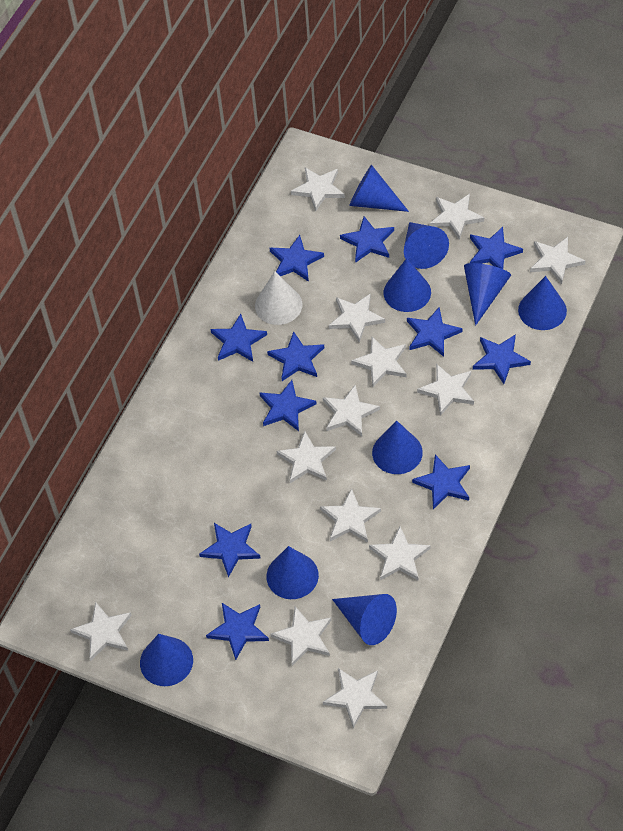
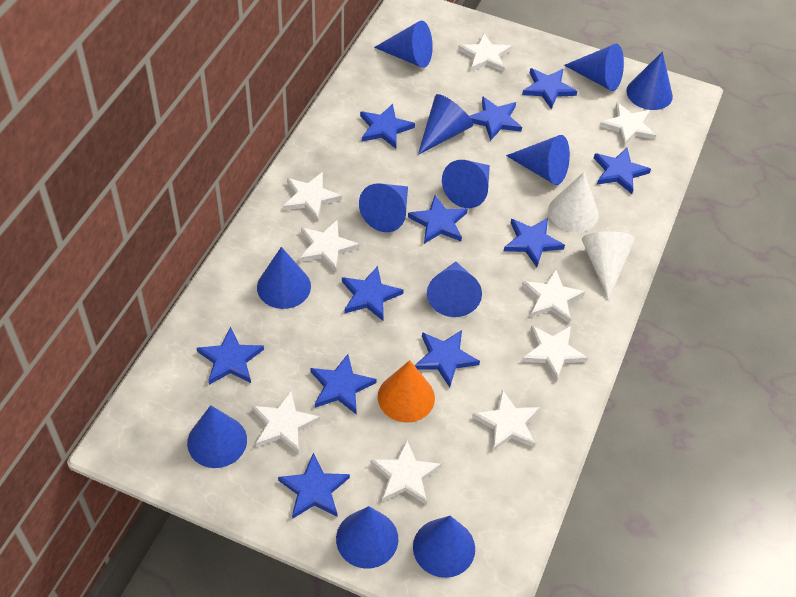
blue cone: 9 -> 12
orange cone: 0 -> 1
white cone: 1 -> 2
white star: 13 -> 9

